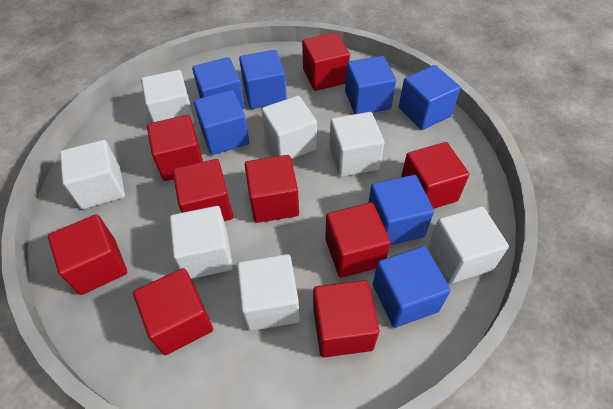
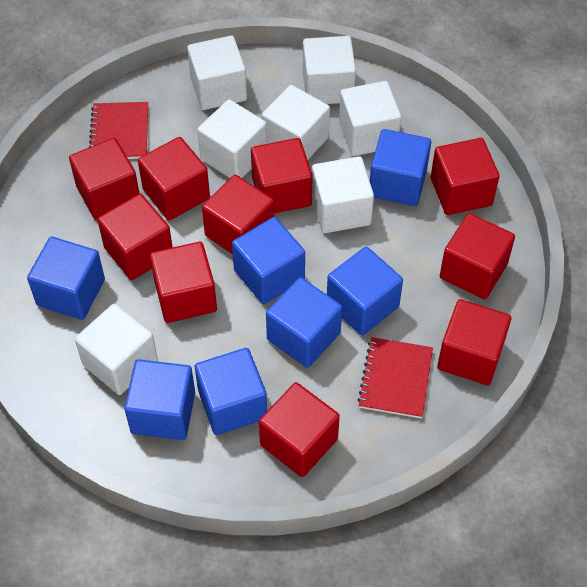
red cube: 9 -> 10
red notebook: 0 -> 2

